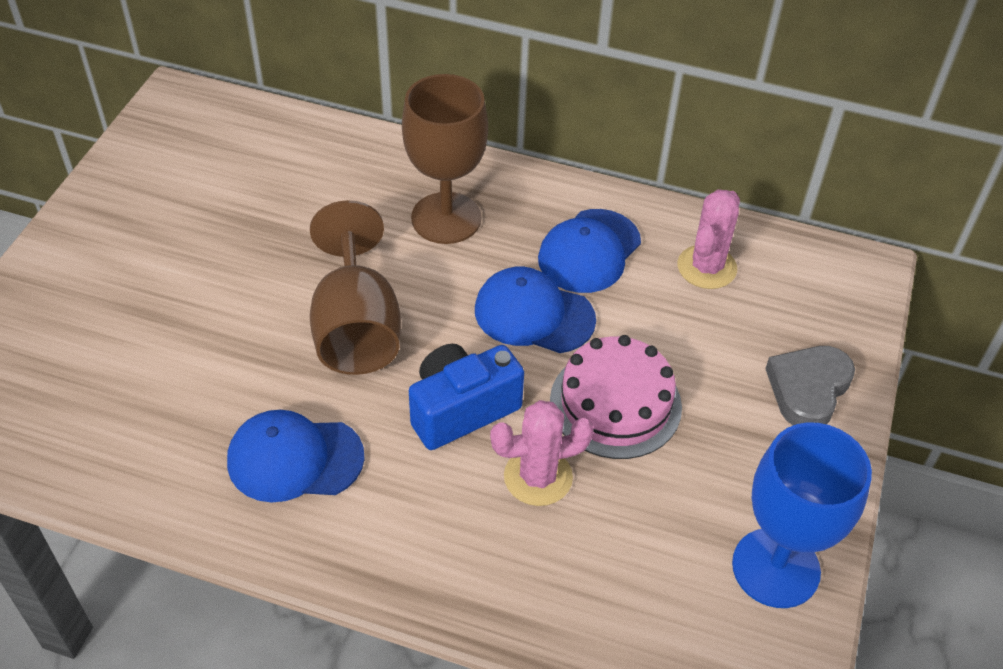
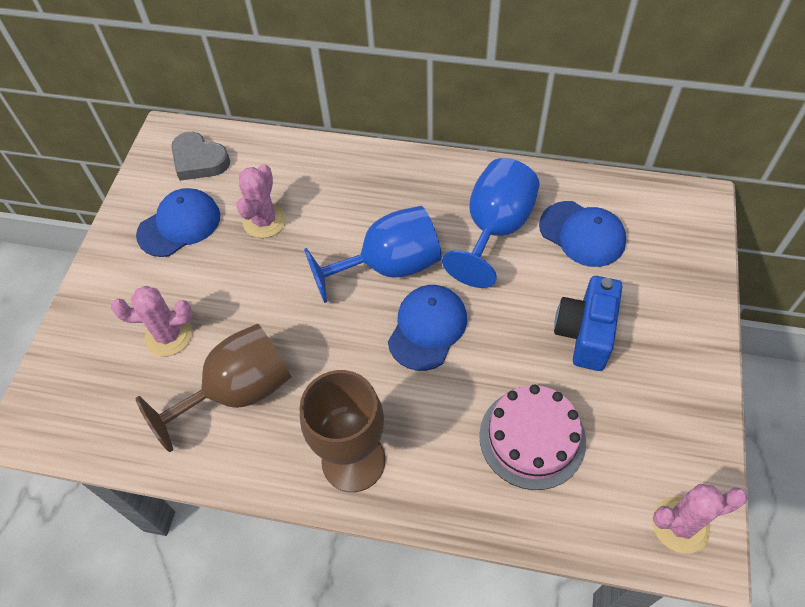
blue goblet: 1 -> 2
pink cactus: 2 -> 3

